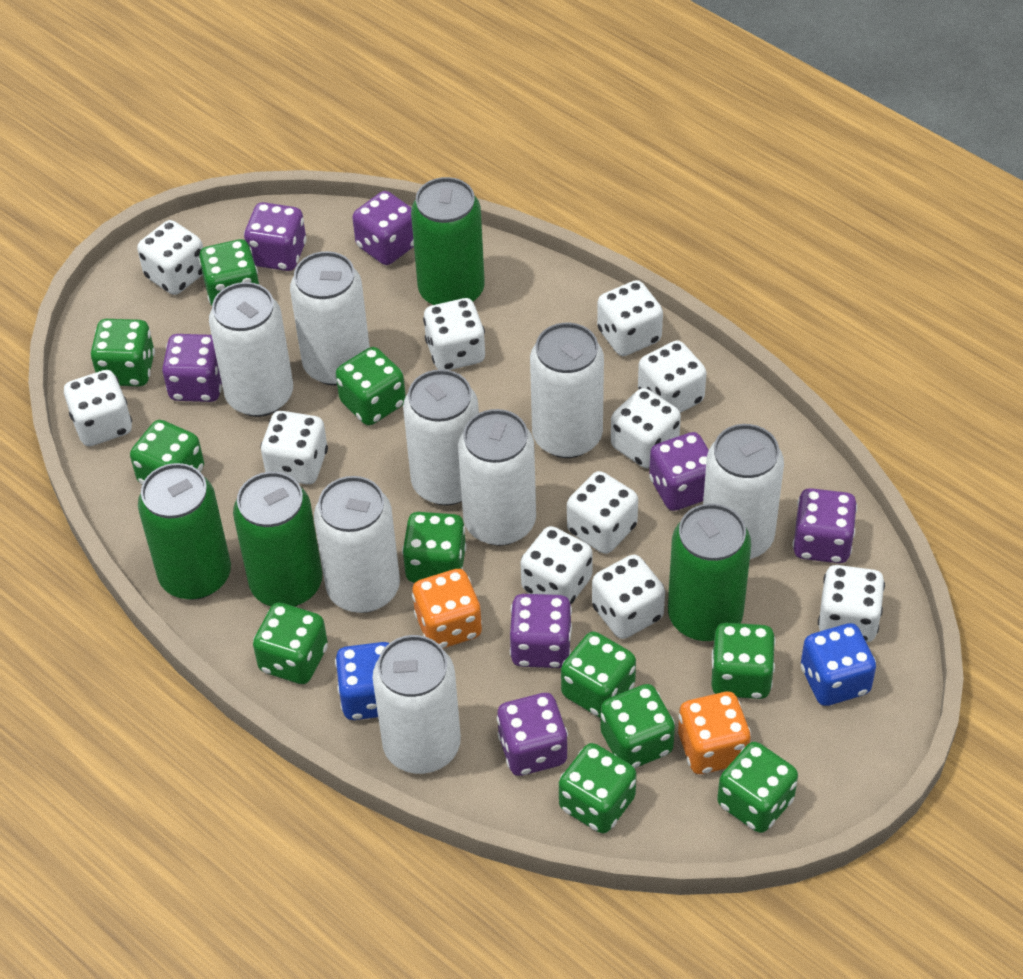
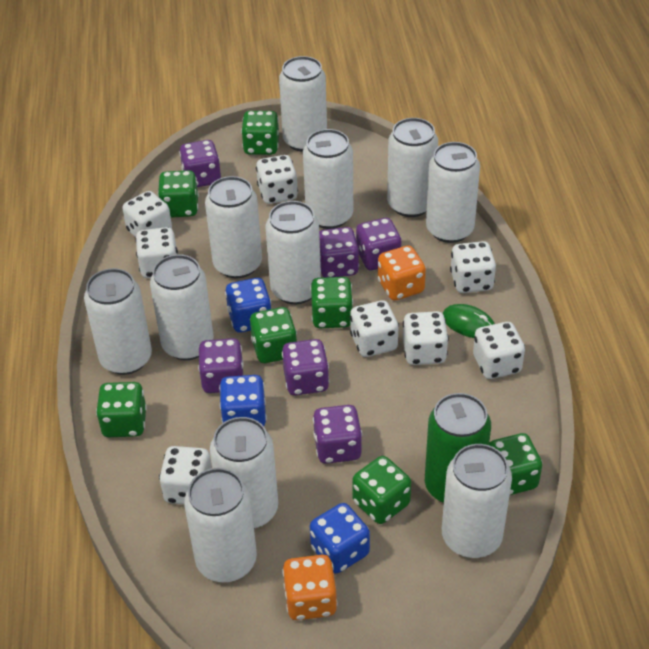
blue dice: 2 -> 3
green can: 4 -> 1
green dice: 11 -> 7
green mouse: 0 -> 1
purple dice: 7 -> 6
white can: 8 -> 11
white dice: 11 -> 8

